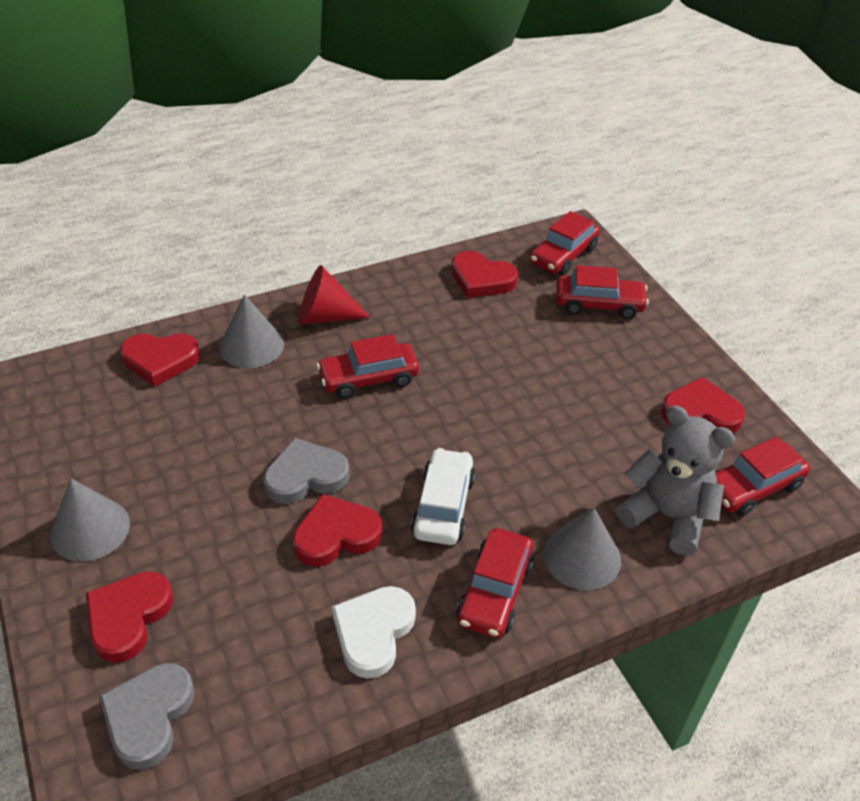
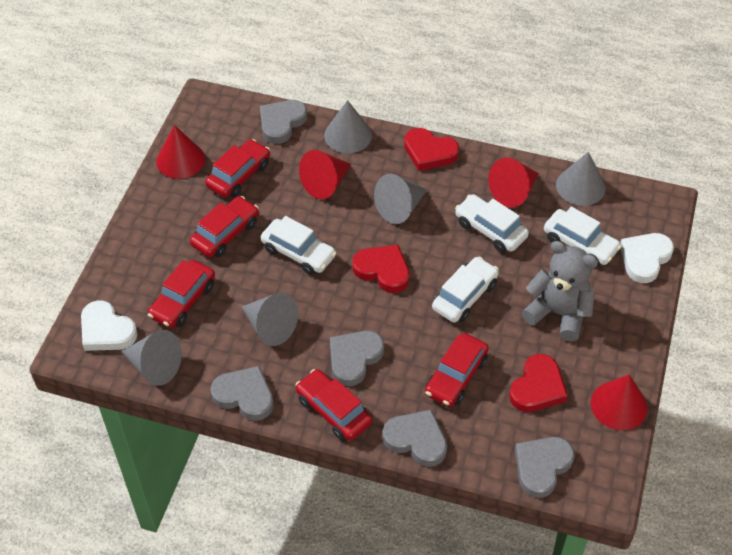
grey cone: 3 -> 5
grey heart: 2 -> 5
red cone: 1 -> 4
red heart: 5 -> 3
white car: 1 -> 4
white heart: 1 -> 2

